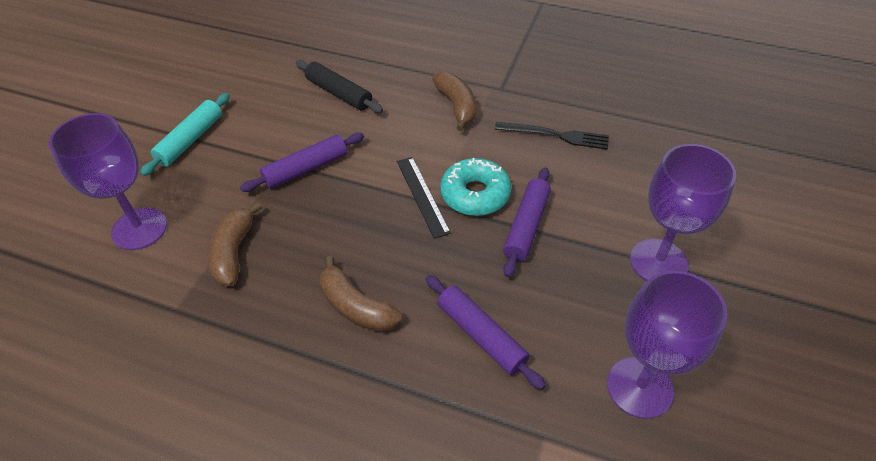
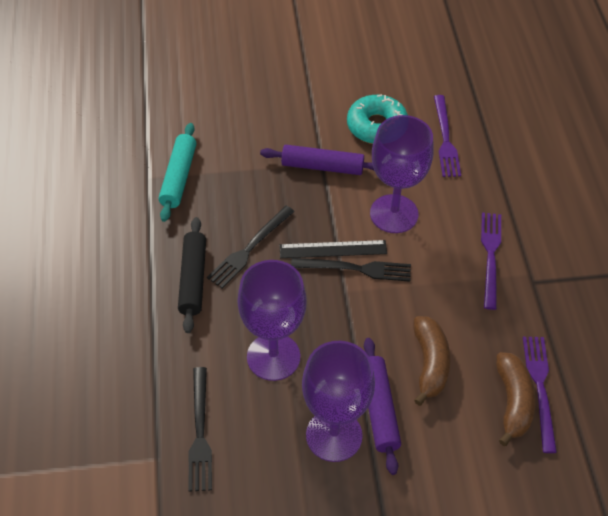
black fork: 1 -> 3
brown banana: 3 -> 2
purple fork: 0 -> 3
purple rolling pin: 3 -> 2

